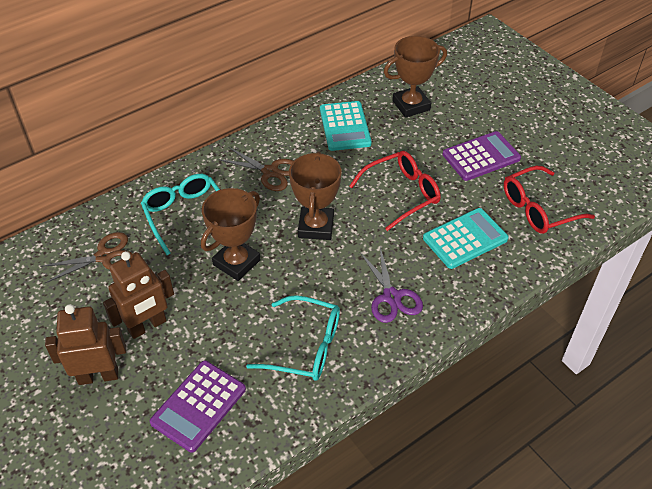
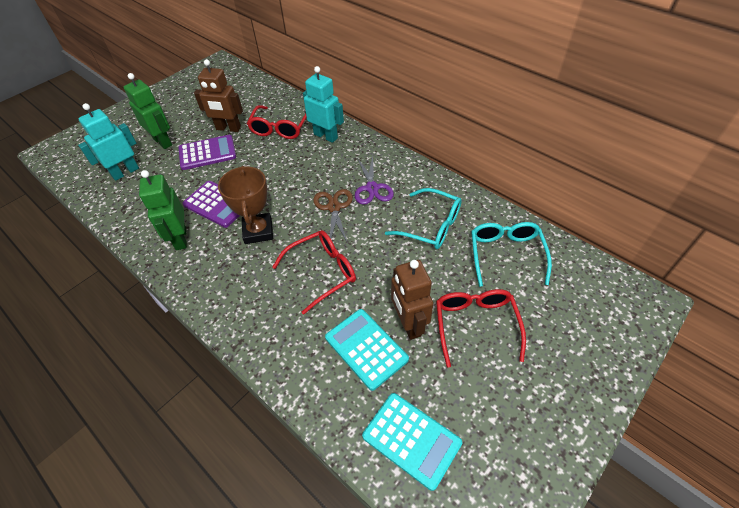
brown scissors: 2 -> 1
brown trophy: 3 -> 1
green robot: 0 -> 2
red glasses: 2 -> 3
turquoise robot: 0 -> 2

